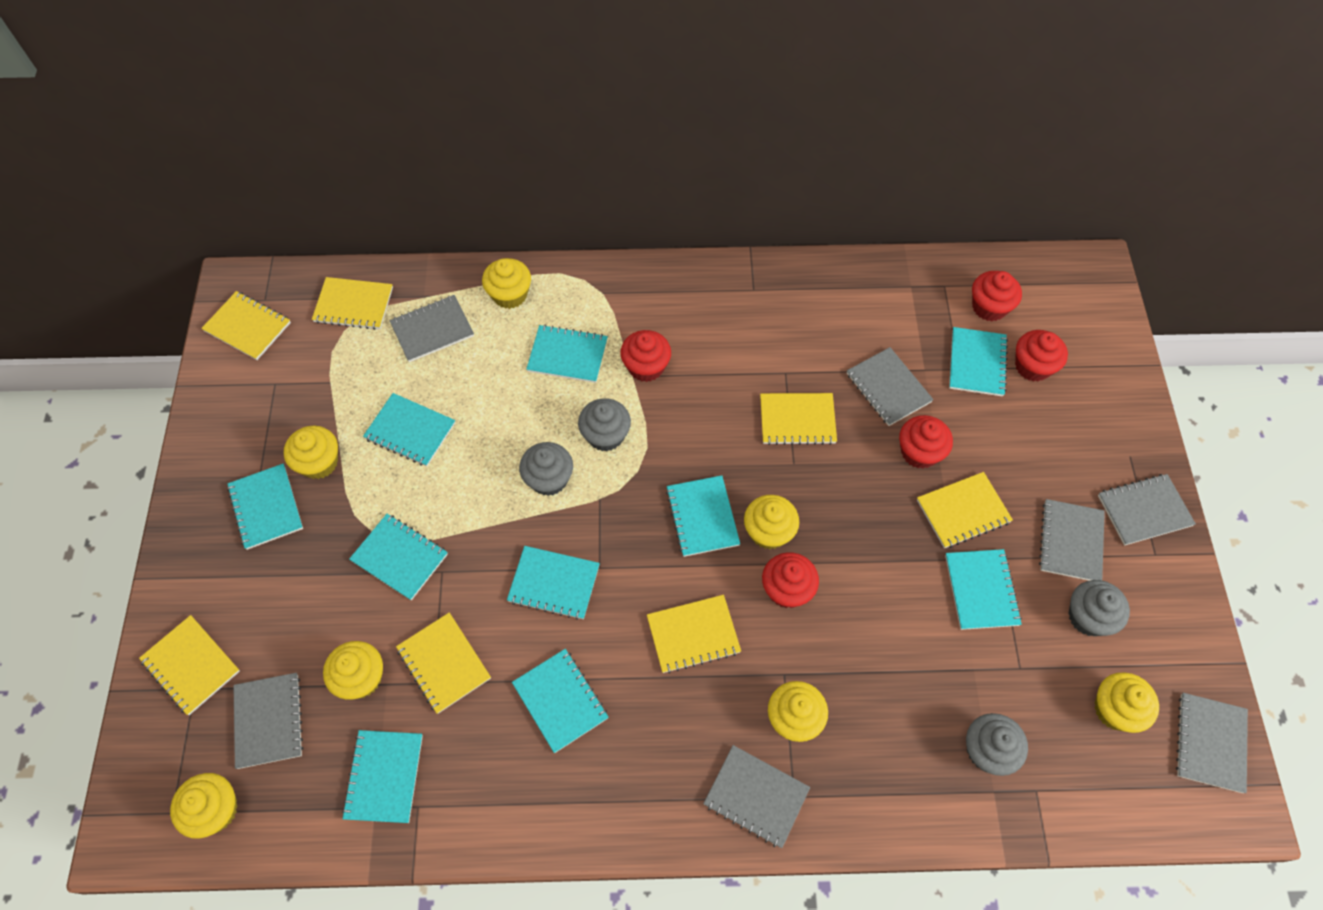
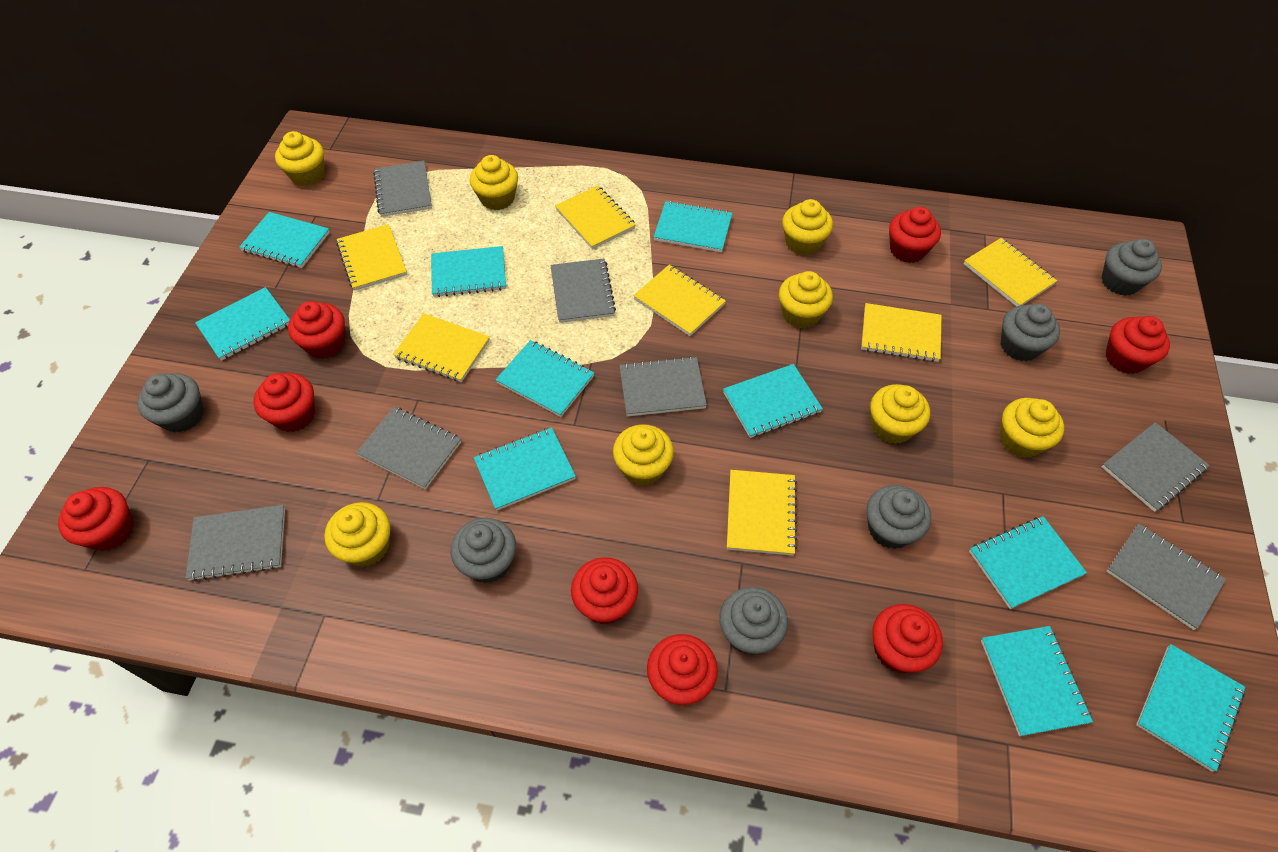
grey cupcake: 4 -> 6
red cupcake: 5 -> 8
yellow cupcake: 7 -> 8

